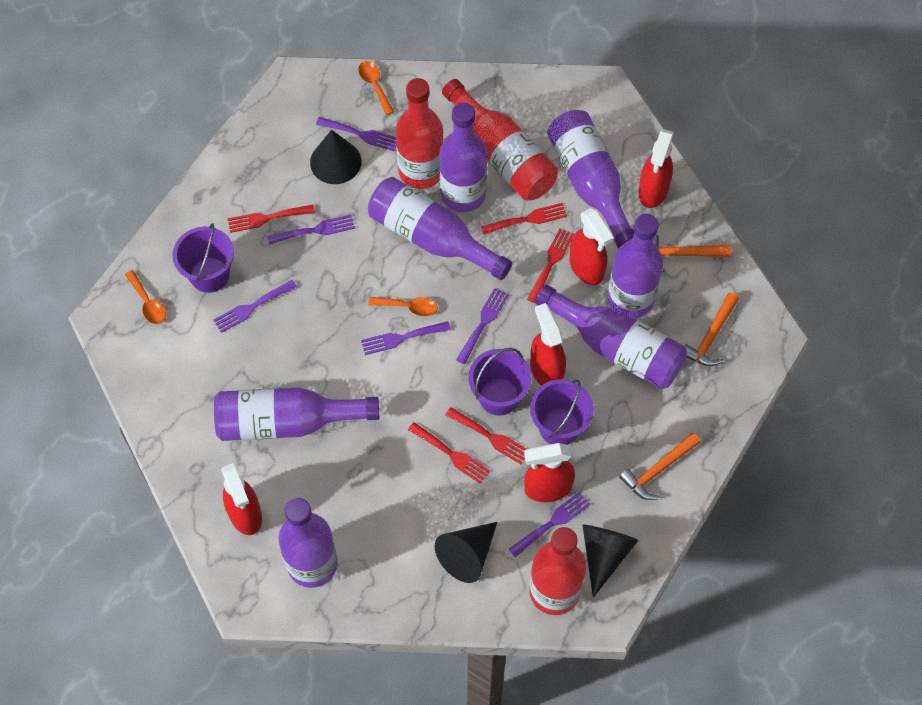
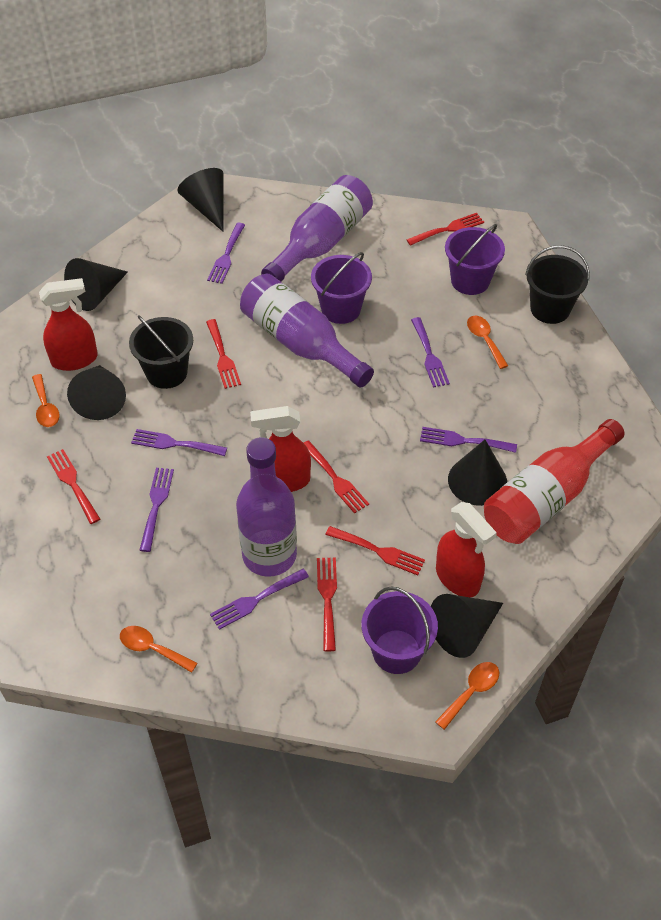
black bucket: 0 -> 2
black cone: 3 -> 5
orange hammer: 3 -> 0
orange spoon: 3 -> 4
purple bottle: 7 -> 3
red bottle: 3 -> 1
red fork: 5 -> 6
red spray bottle: 5 -> 3

